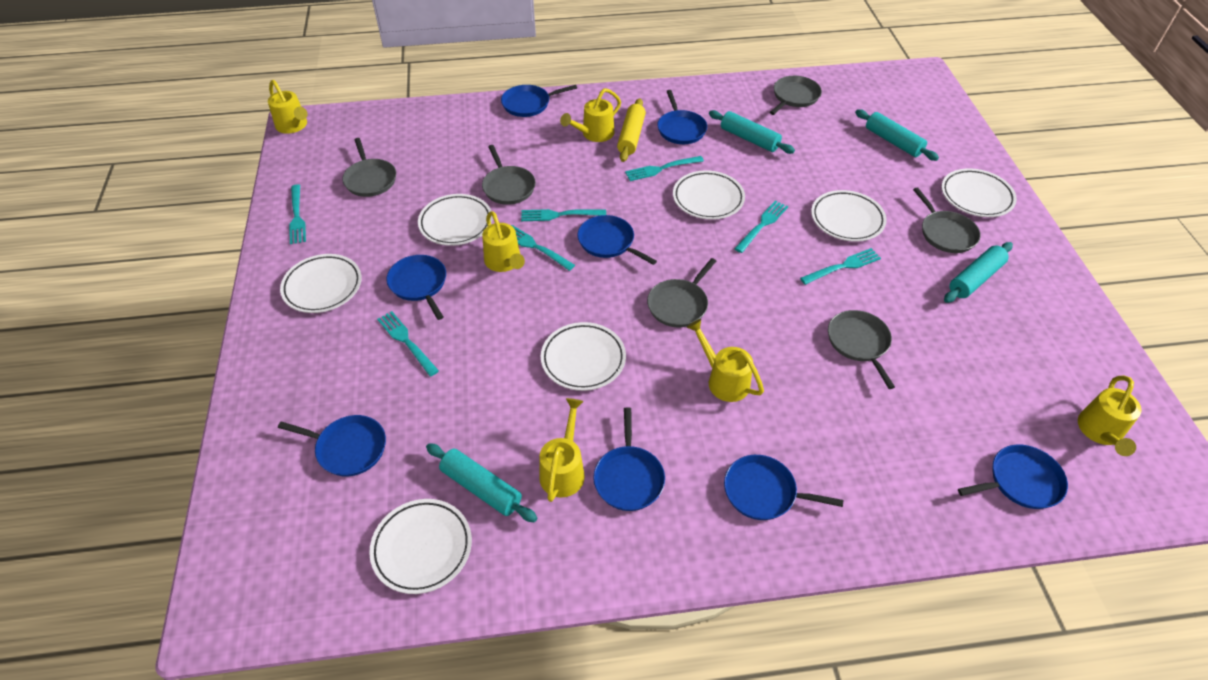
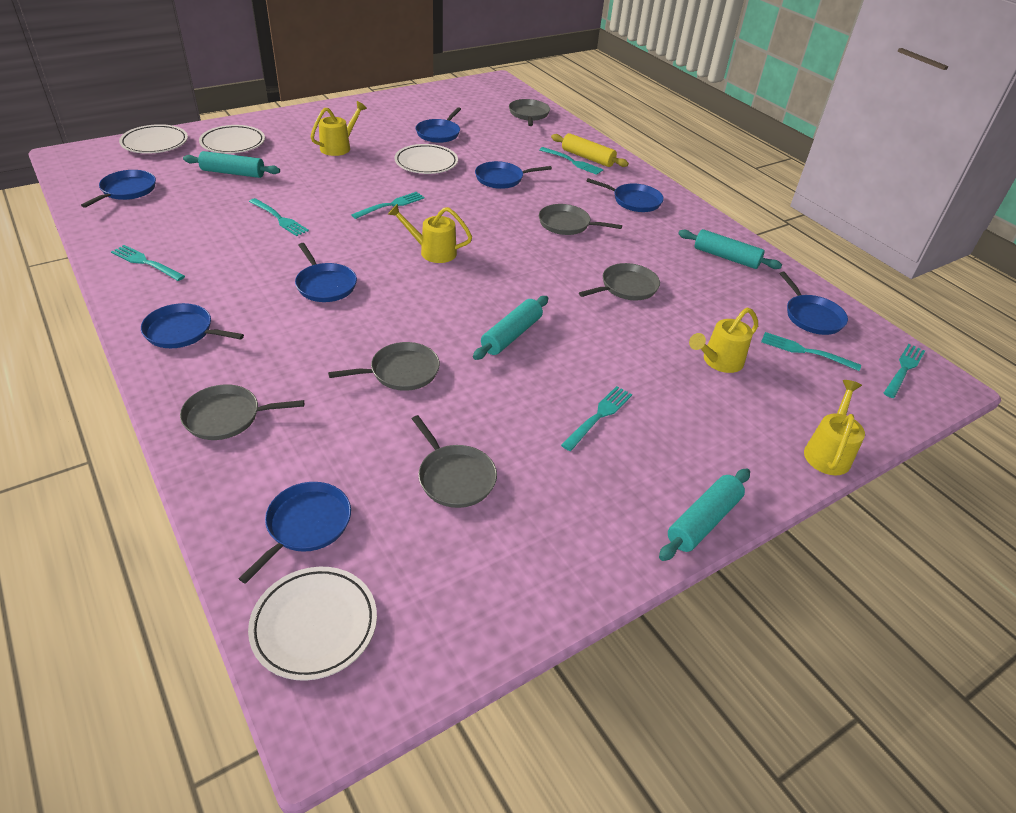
white plate: 7 -> 4
yellow watering can: 6 -> 4

